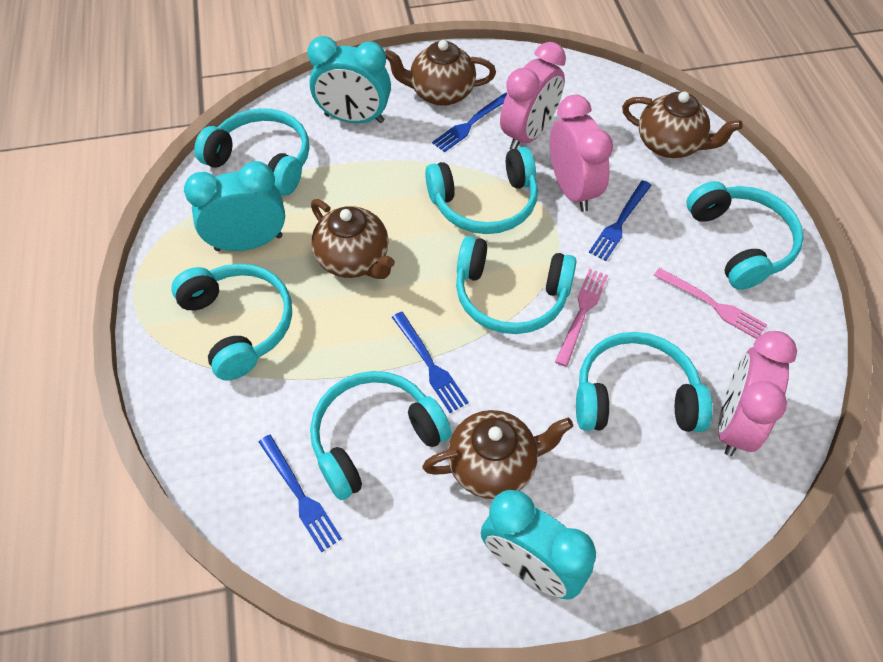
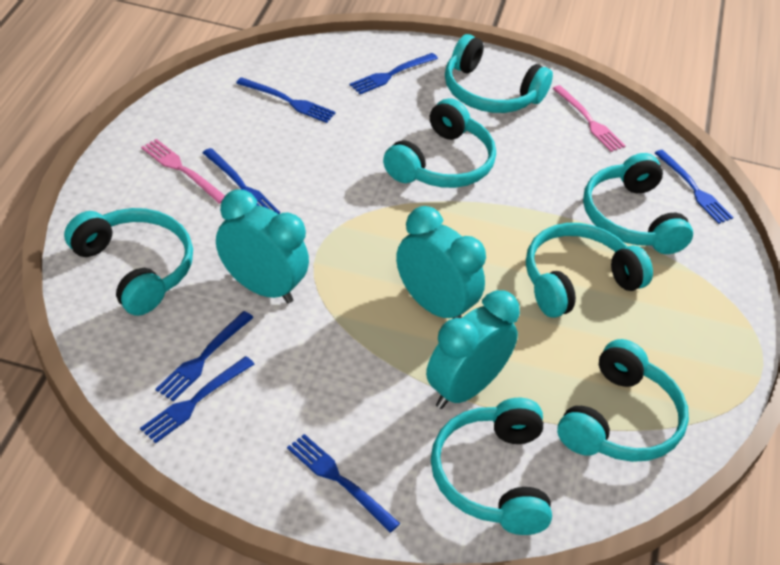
blue fork: 4 -> 7
brown teapot: 4 -> 0
pink clock: 3 -> 0

